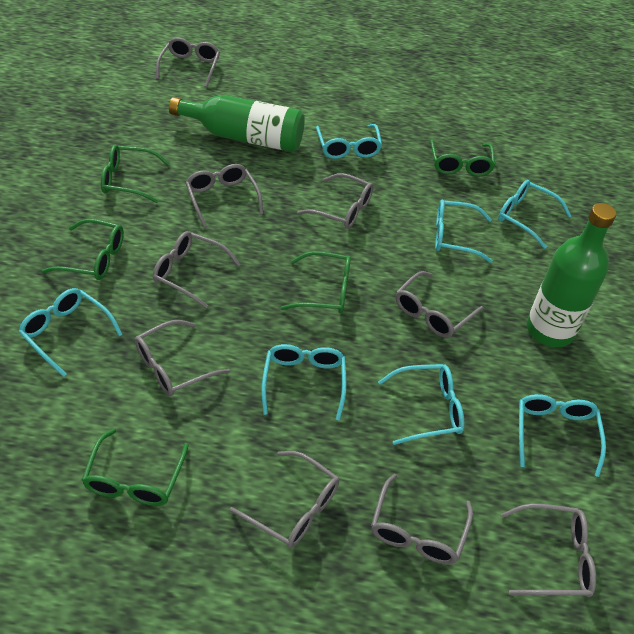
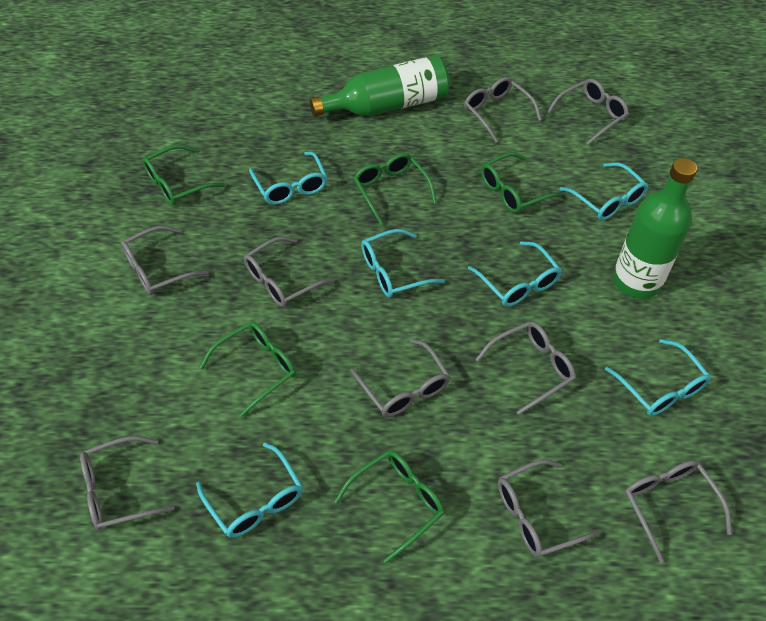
turquoise glasses: 7 -> 6

